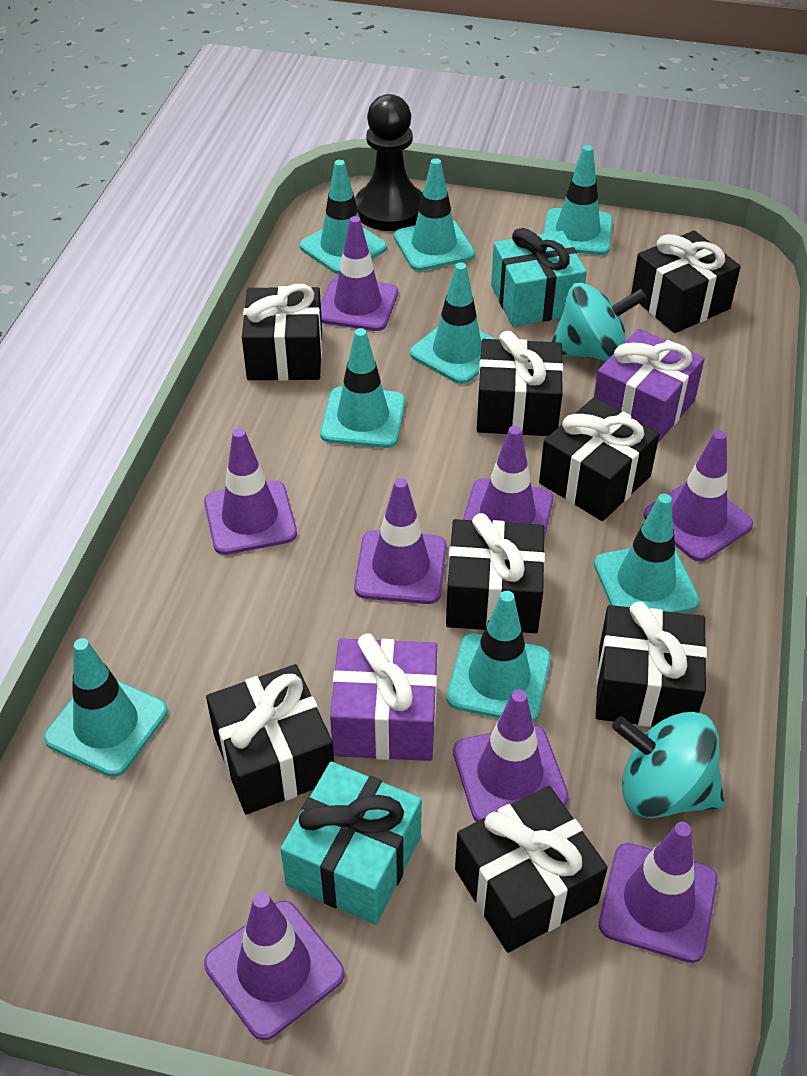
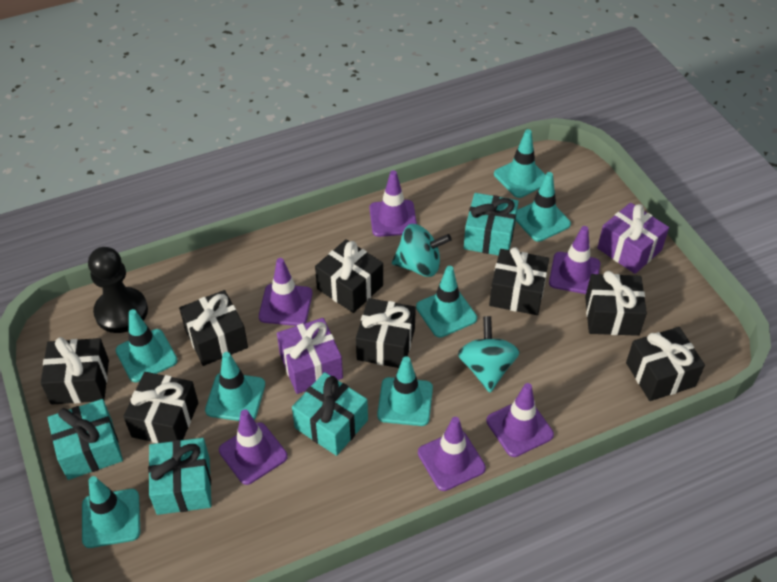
purple traffic cone: 8 -> 6
turquoise gift: 2 -> 4
turquoise traffic cone: 8 -> 7

